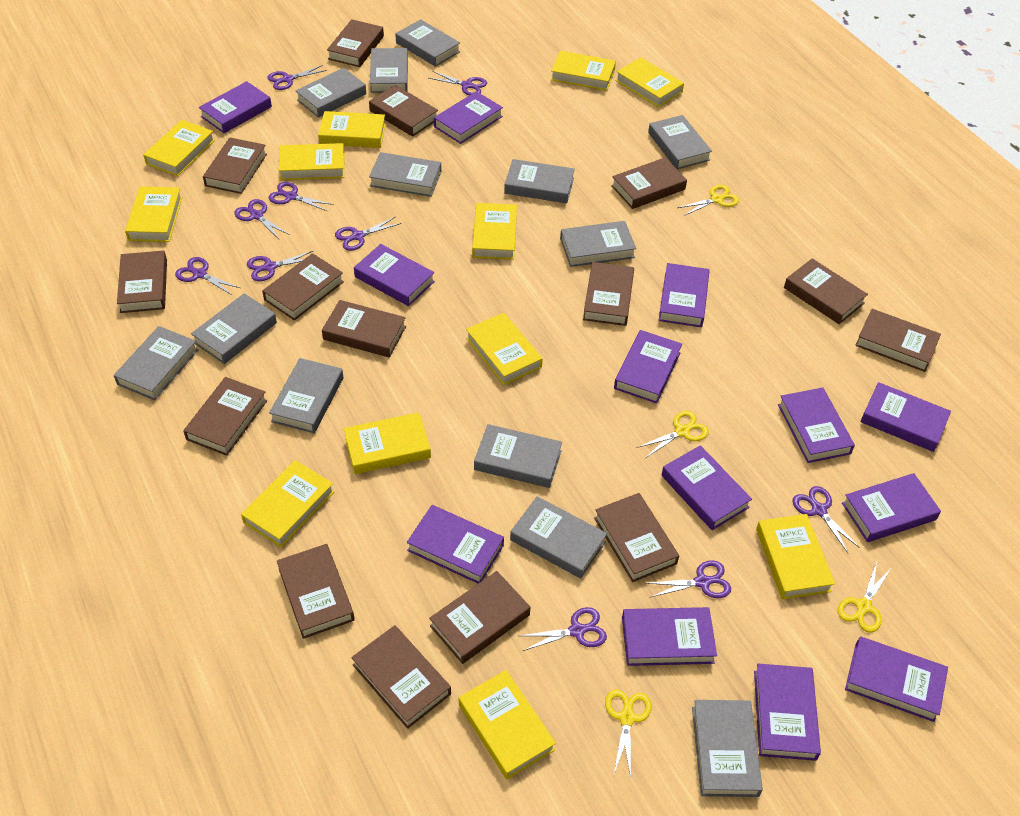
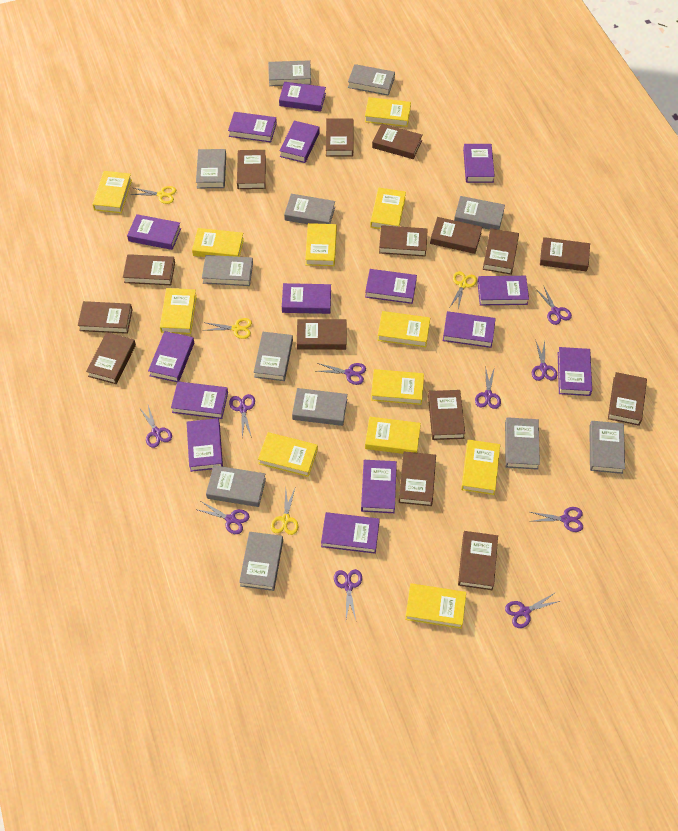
grey book: 13 -> 12
purple book: 13 -> 15

